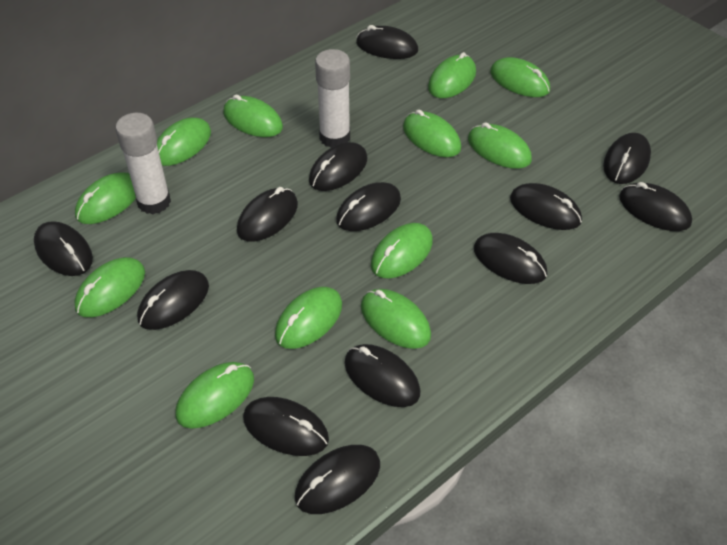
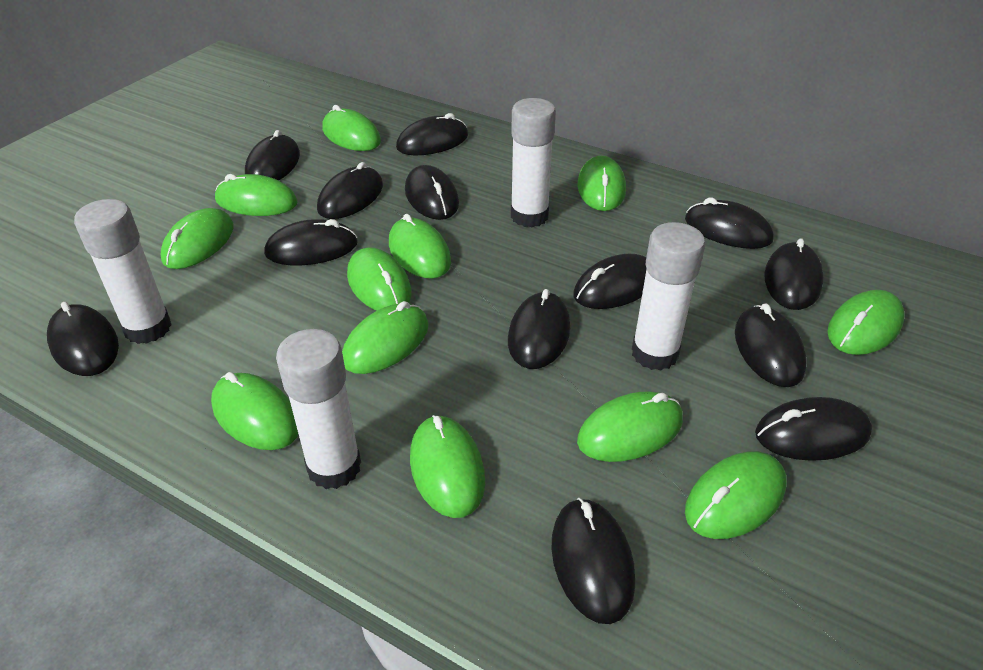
white glue stick: 2 -> 4

